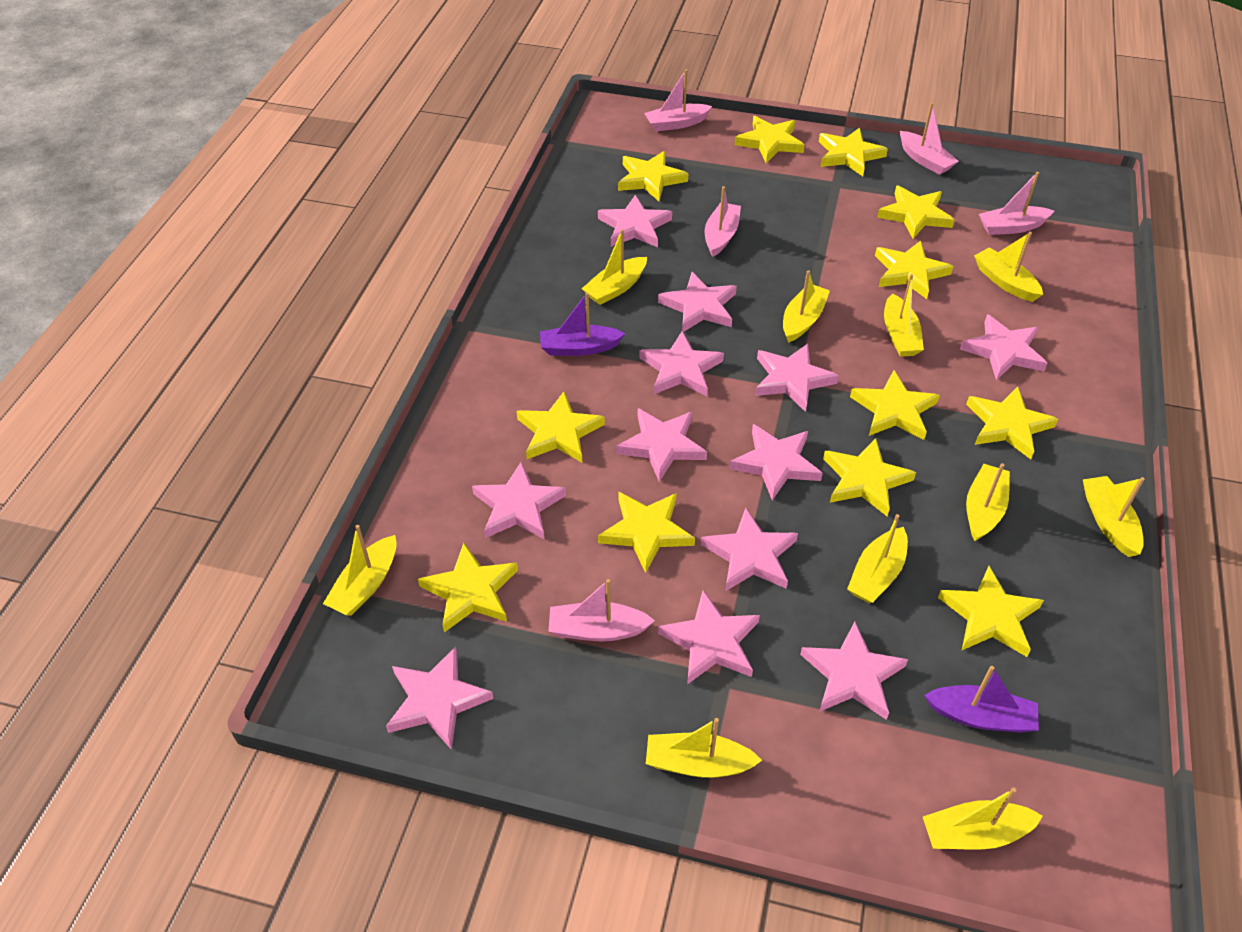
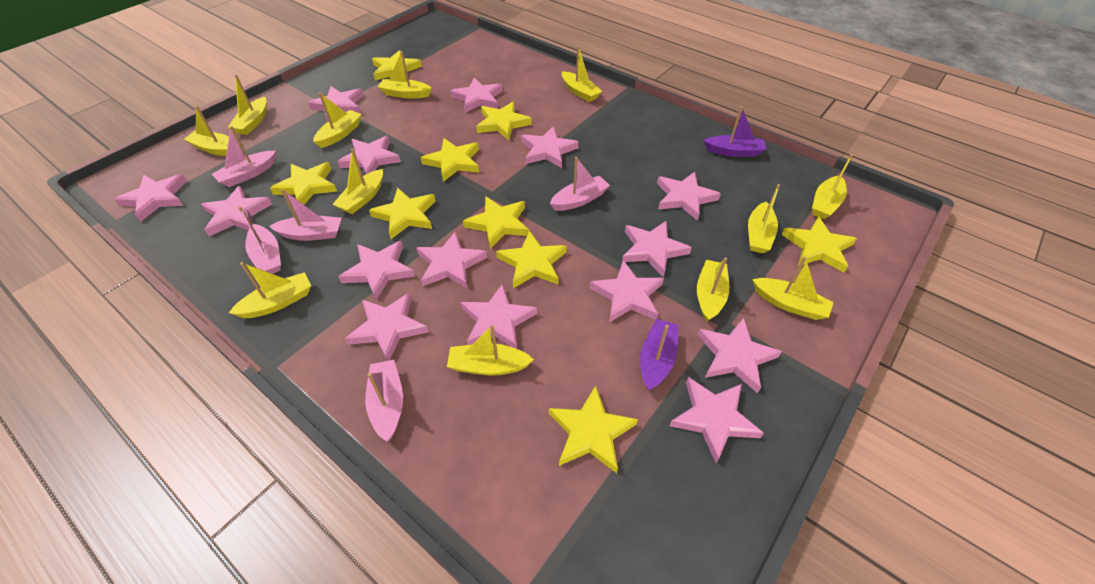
pink star: 12 -> 15
yellow boat: 10 -> 12
yellow star: 12 -> 9

